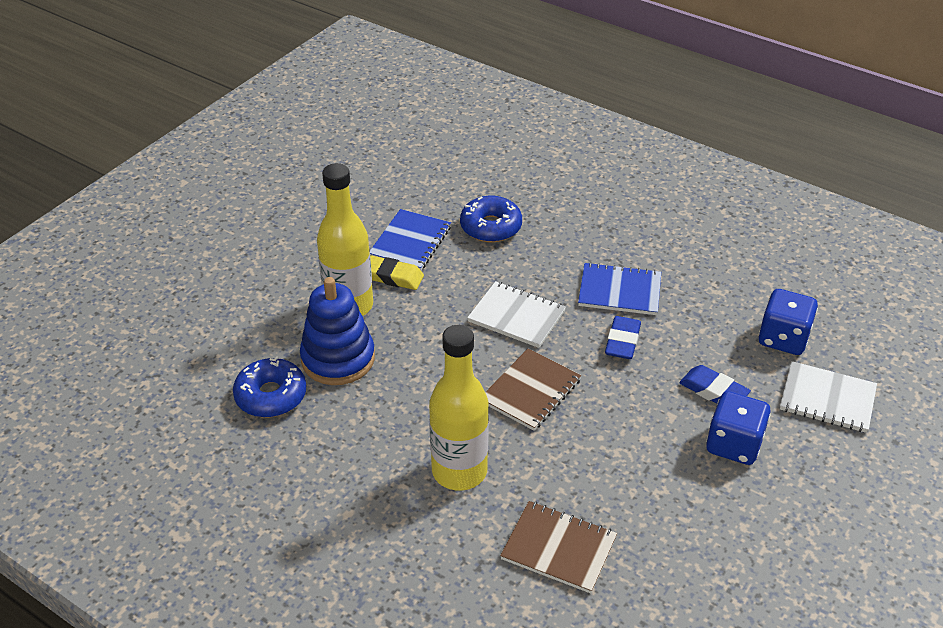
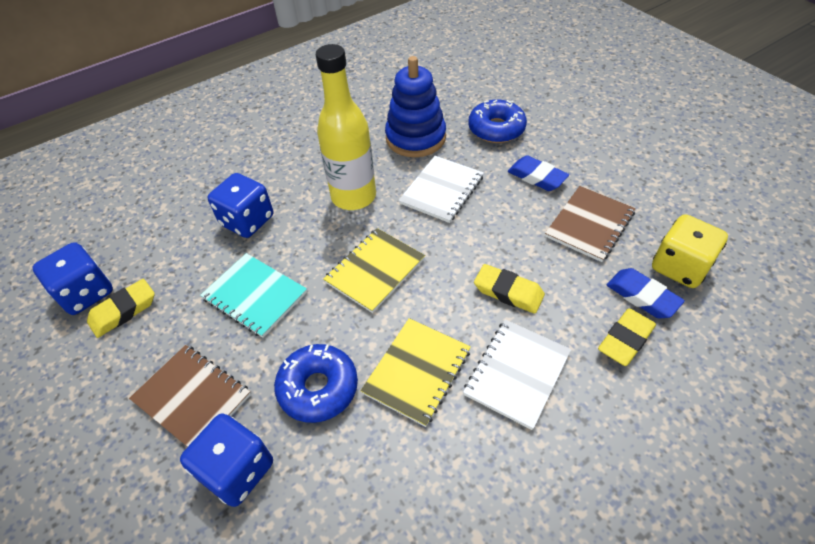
blue dice: 2 -> 3
blue notebook: 2 -> 0
turquoise notebook: 0 -> 1
yellow bottle: 2 -> 1
yellow dice: 0 -> 1
yellow eraser: 1 -> 3
yellow notebook: 0 -> 2

